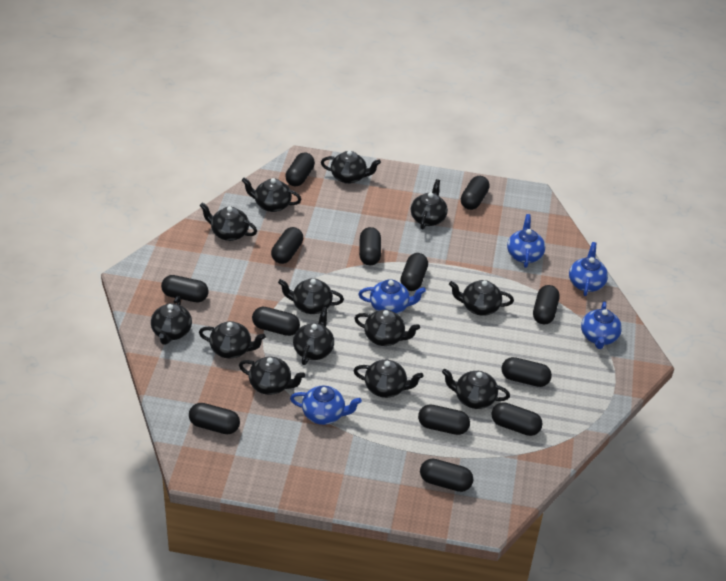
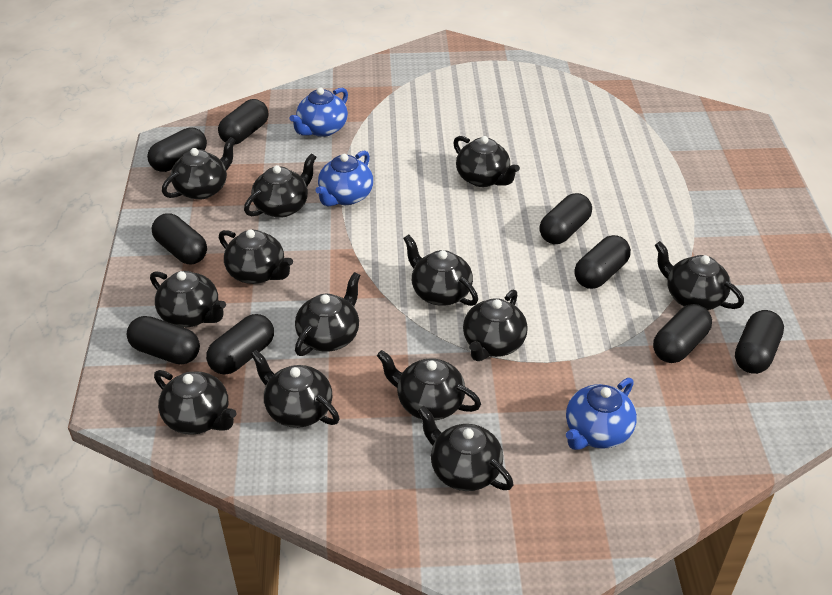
black capsule: 13 -> 9
blue teapot: 5 -> 3

